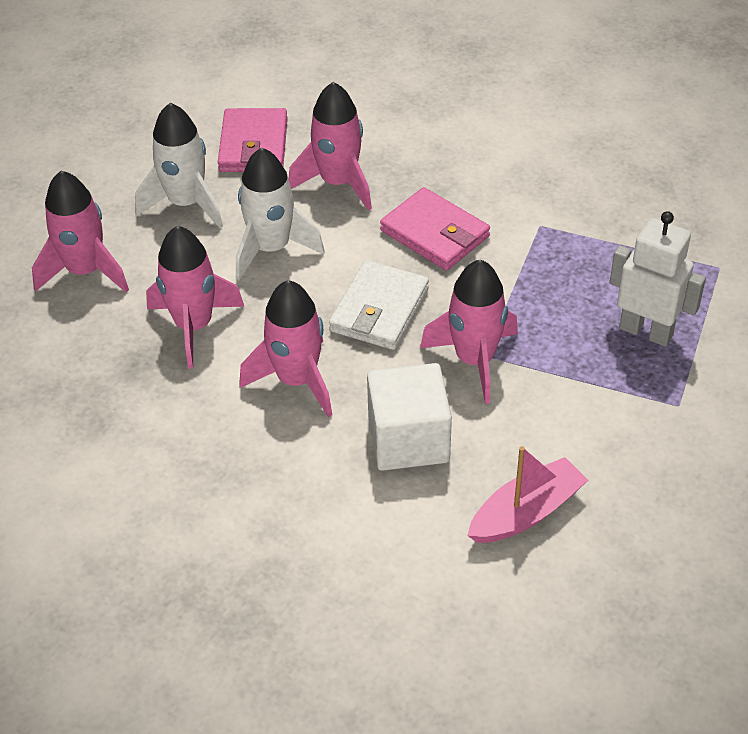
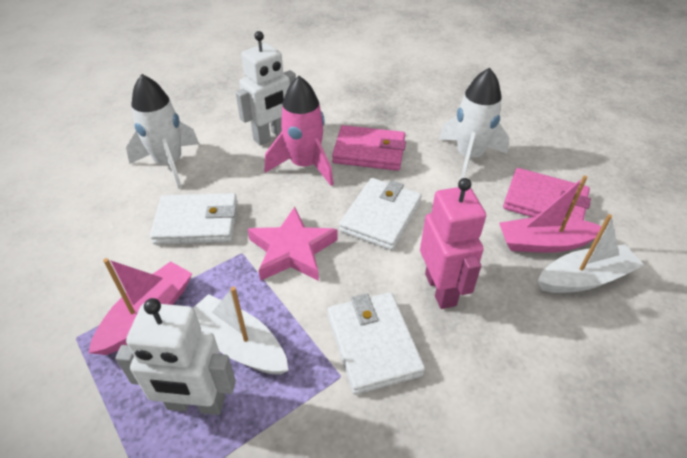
pink boat: 1 -> 2
pink robot: 0 -> 1
pink rocket: 5 -> 1
pink star: 0 -> 1
white boat: 0 -> 2
white cube: 1 -> 0
white robot: 1 -> 2
white wallet: 1 -> 3

